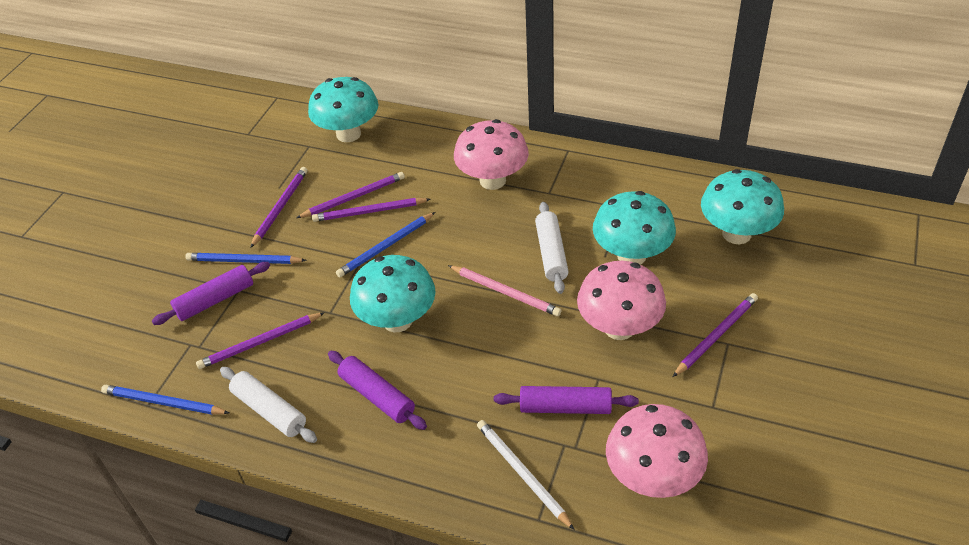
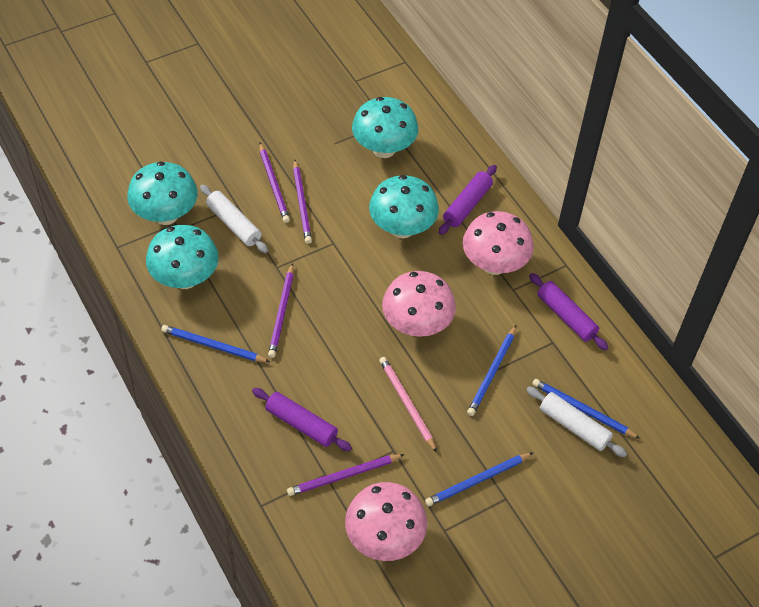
blue pencil: 3 -> 4
purple pencil: 5 -> 4
white pencil: 1 -> 0

